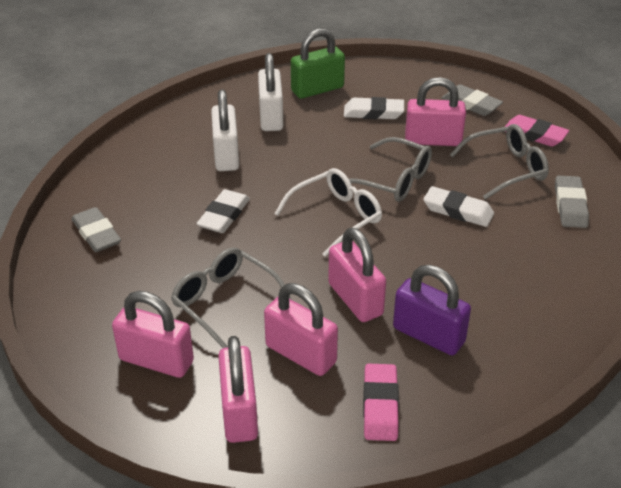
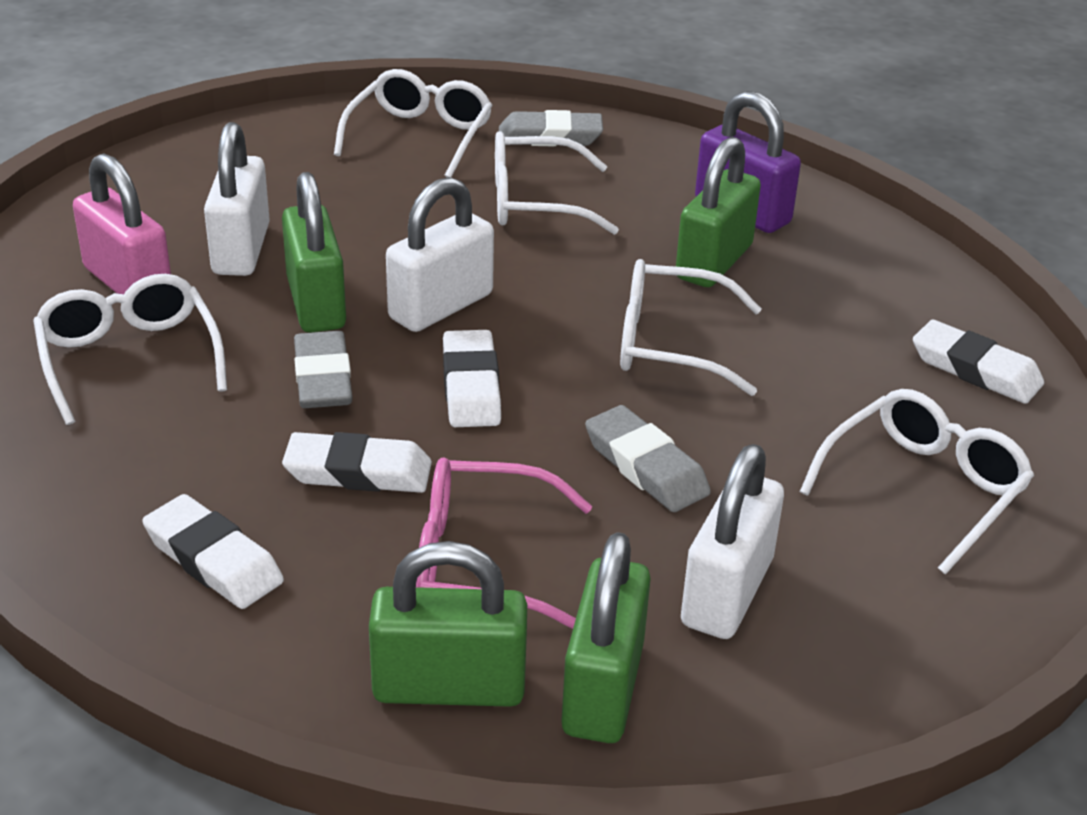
green padlock: 1 -> 4
grey glasses: 3 -> 0
pink eraser: 2 -> 0
pink glasses: 0 -> 1
pink padlock: 5 -> 1
white eraser: 3 -> 4
white glasses: 1 -> 5
white padlock: 2 -> 3

